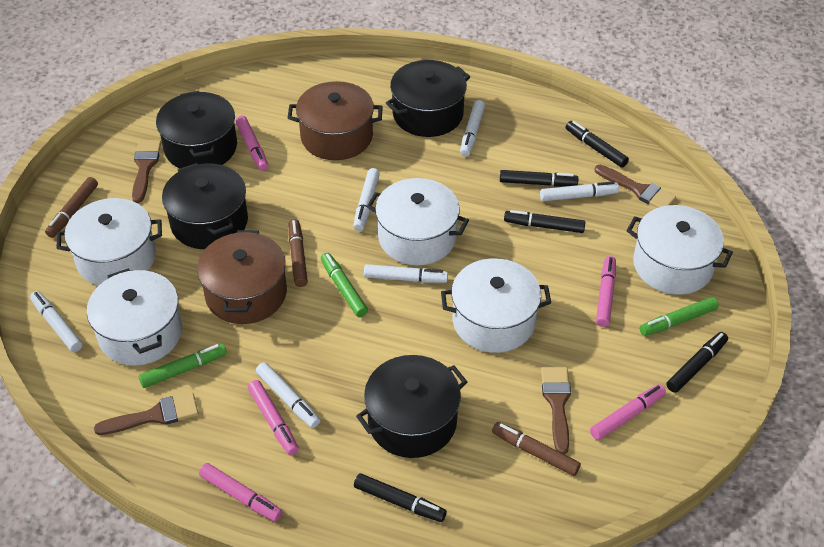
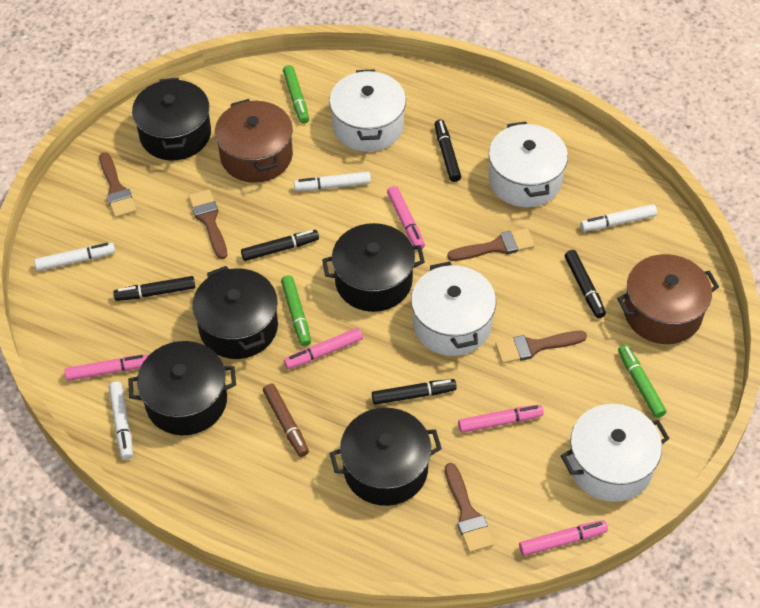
black pot: 4 -> 5
brown brush: 4 -> 5
brown marker: 3 -> 1
white marker: 6 -> 4
white pot: 5 -> 4

